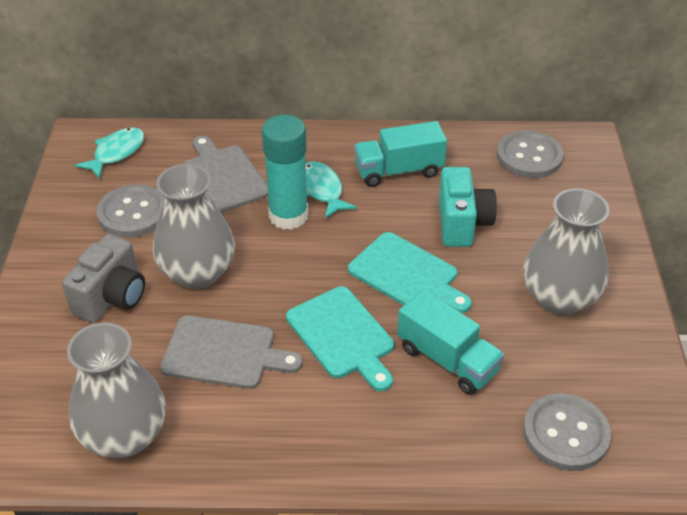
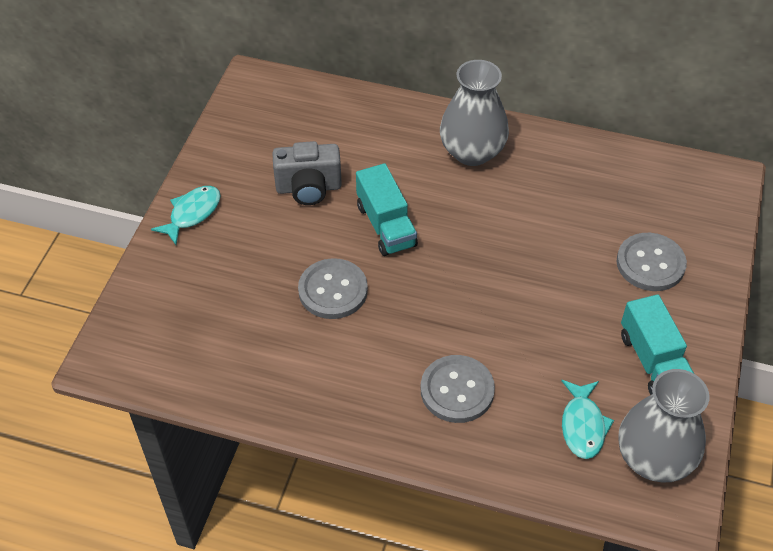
grey cutting board: 2 -> 0
grey vase: 3 -> 2
turquoise camera: 1 -> 0
turquoise cutting board: 2 -> 0
turquoise glue stick: 1 -> 0

